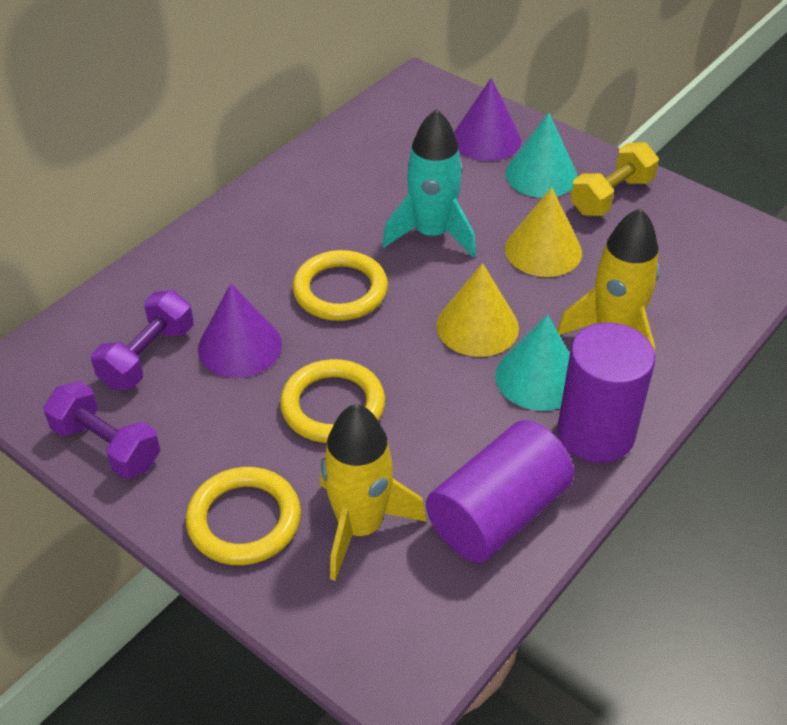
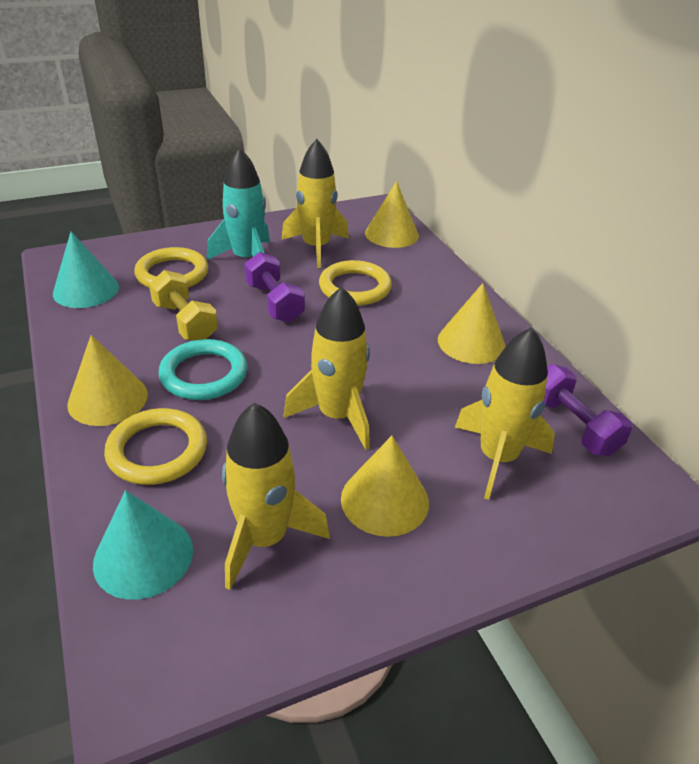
purple cone: 2 -> 0
purple cylinder: 2 -> 0
turquoise ring: 0 -> 1
yellow cone: 2 -> 4
yellow rocket: 2 -> 4

